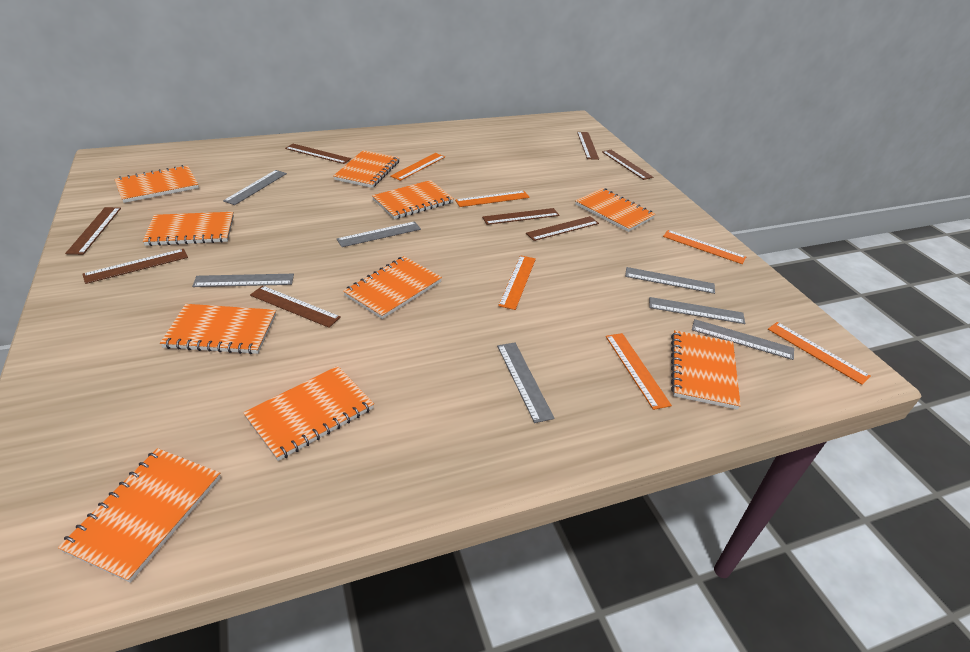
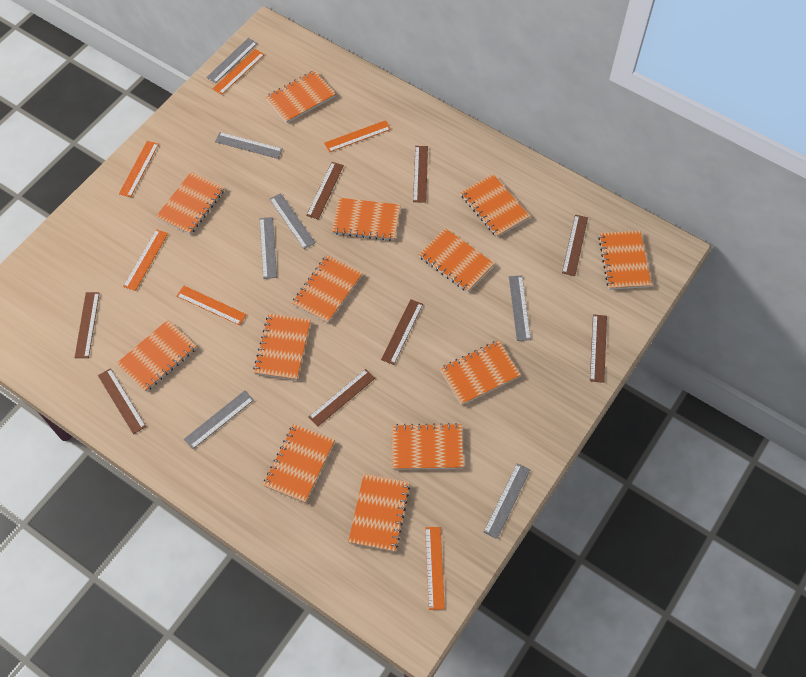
orange notebook: 10 -> 13

